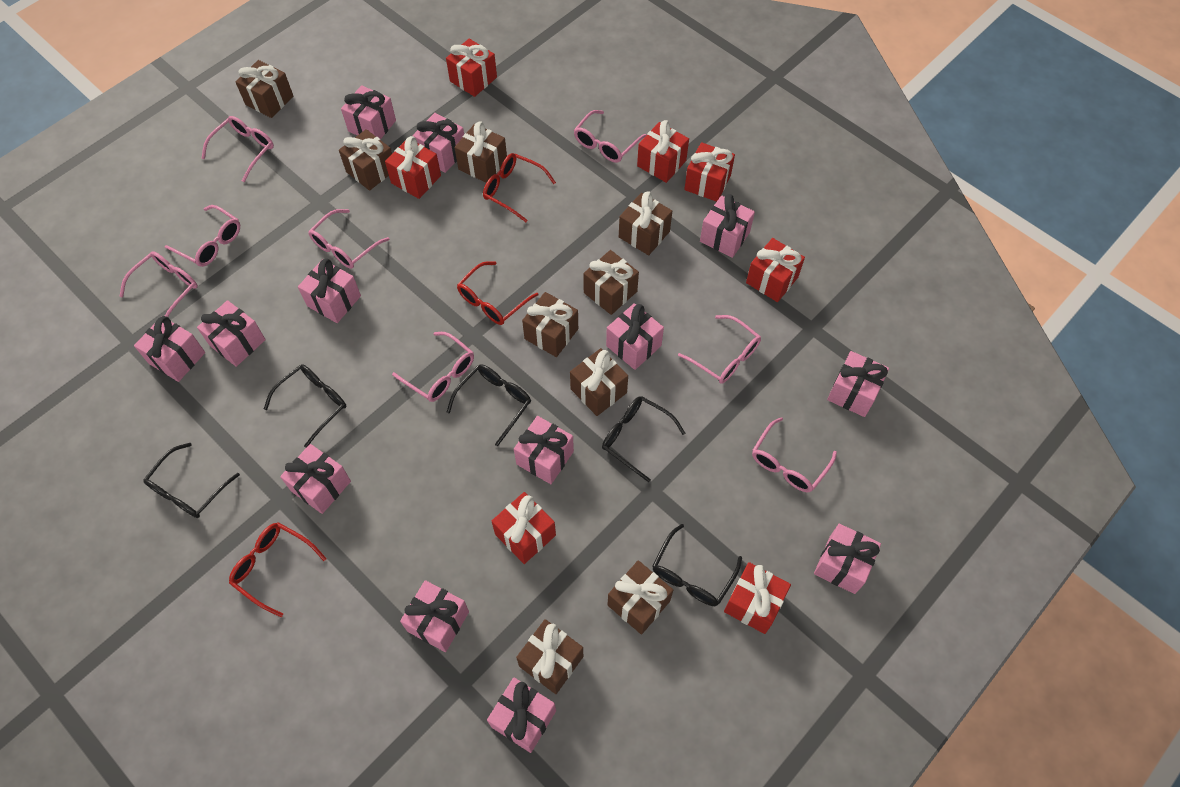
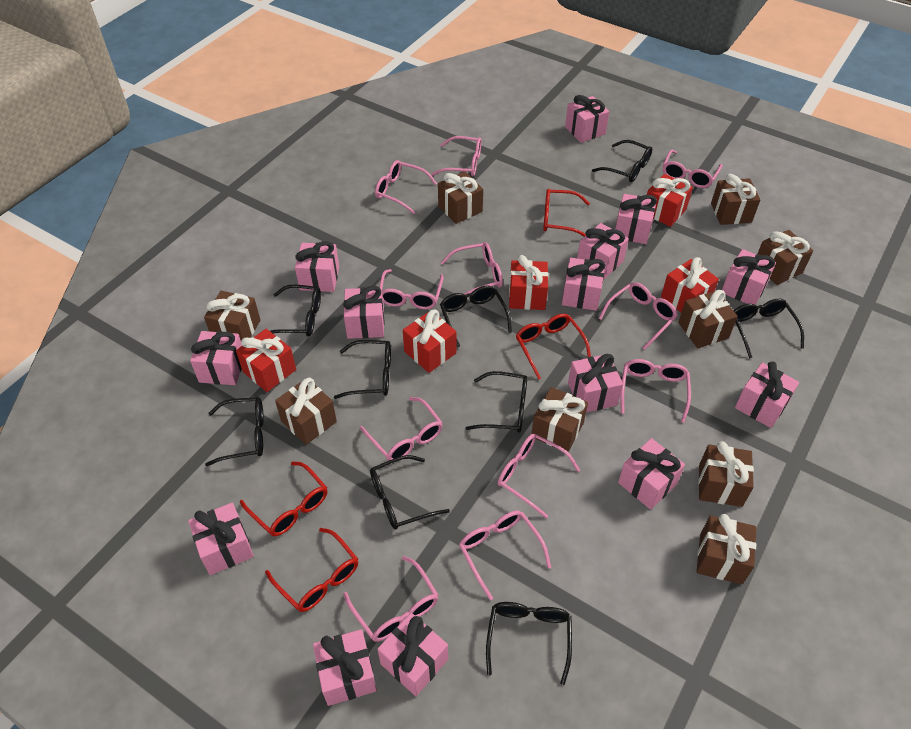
black glasses: 5 -> 9
pink gift: 13 -> 14
pink glasses: 8 -> 11
red gift: 7 -> 5
red glasses: 3 -> 4

